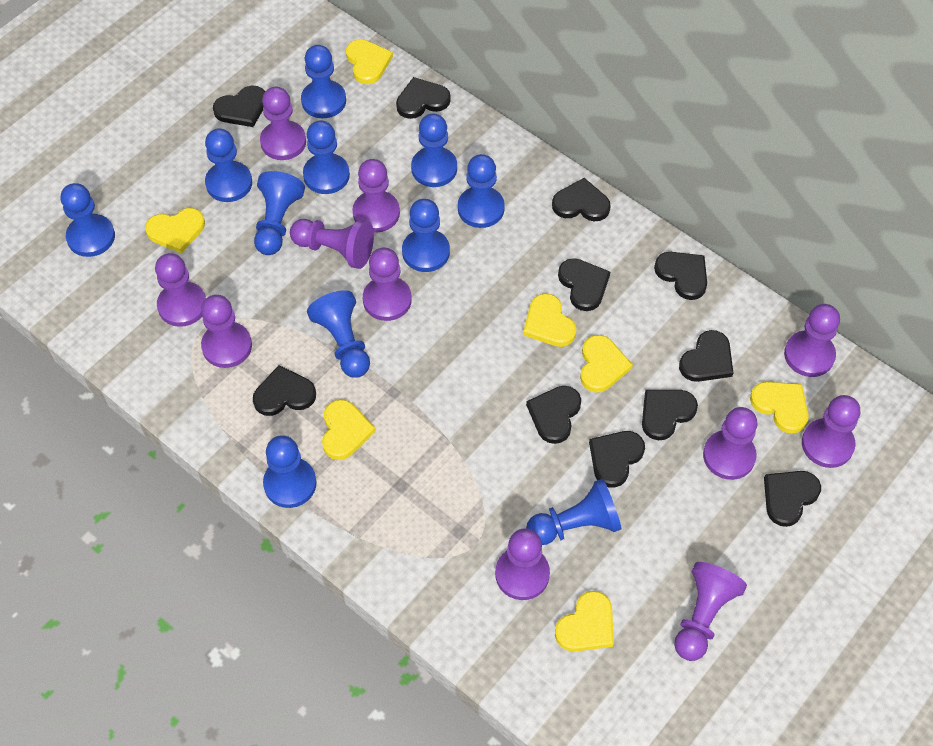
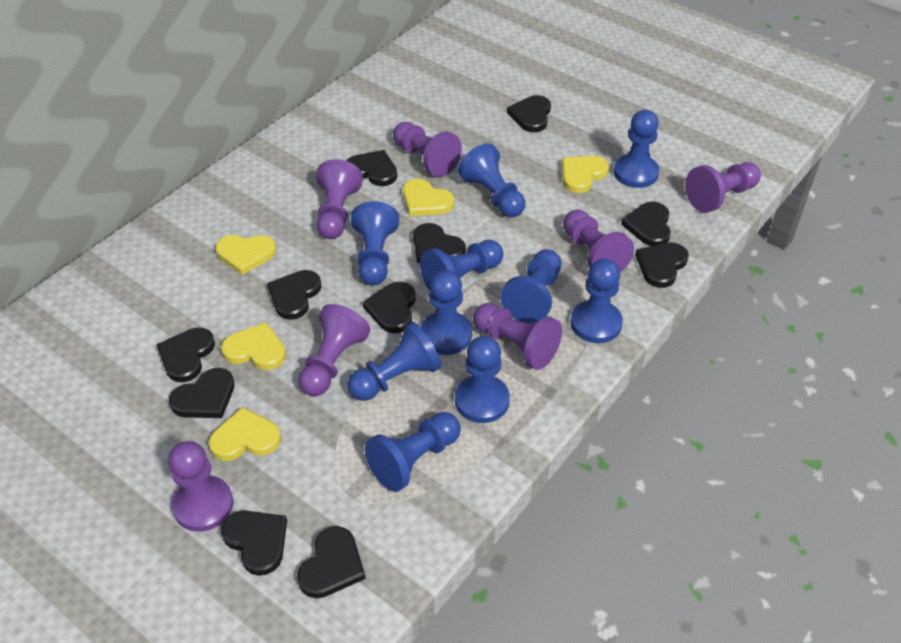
blue pawn: 11 -> 10
purple pawn: 11 -> 7
yellow heart: 7 -> 5

